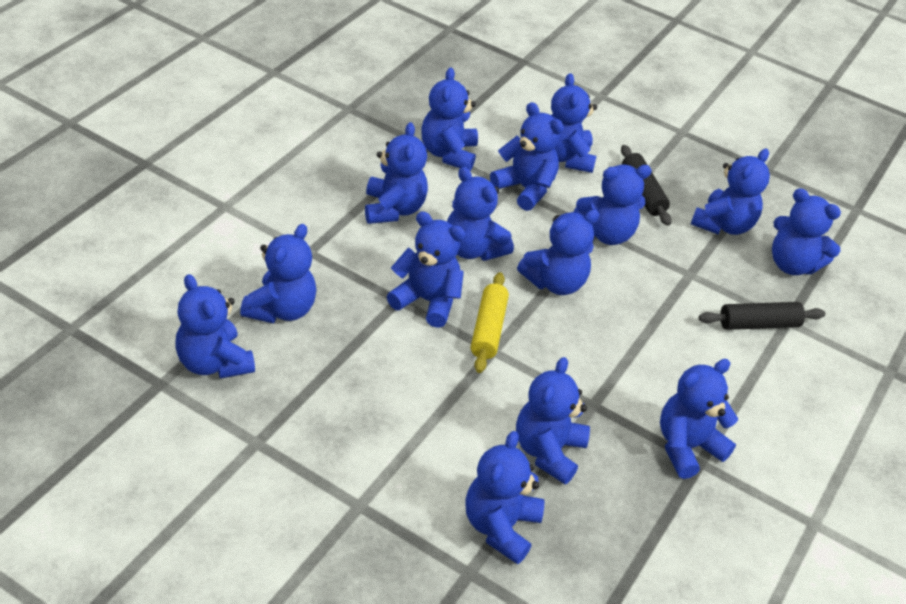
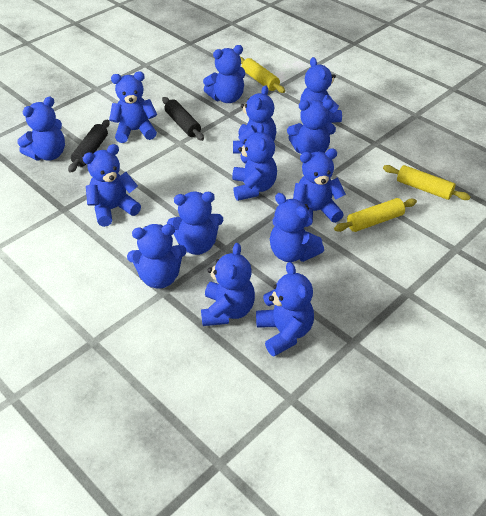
blue teddy bear: 15 -> 14
yellow rolling pin: 1 -> 3

